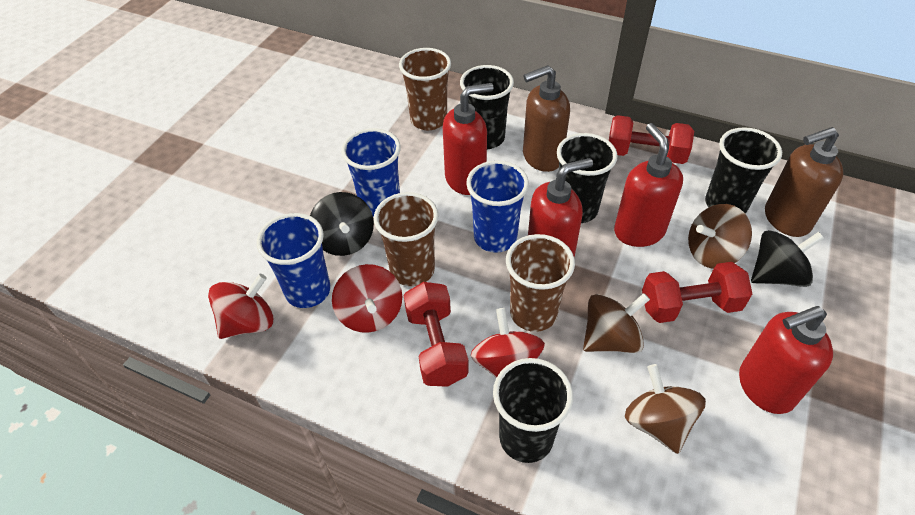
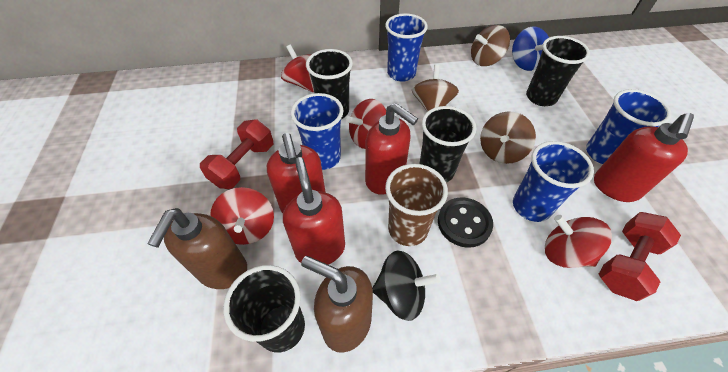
black button: 0 -> 1
black spinning top: 2 -> 1
blue cup: 3 -> 4
blue spinning top: 0 -> 1
brown cup: 3 -> 1
red dumbbell: 3 -> 2
red spinning top: 3 -> 4

